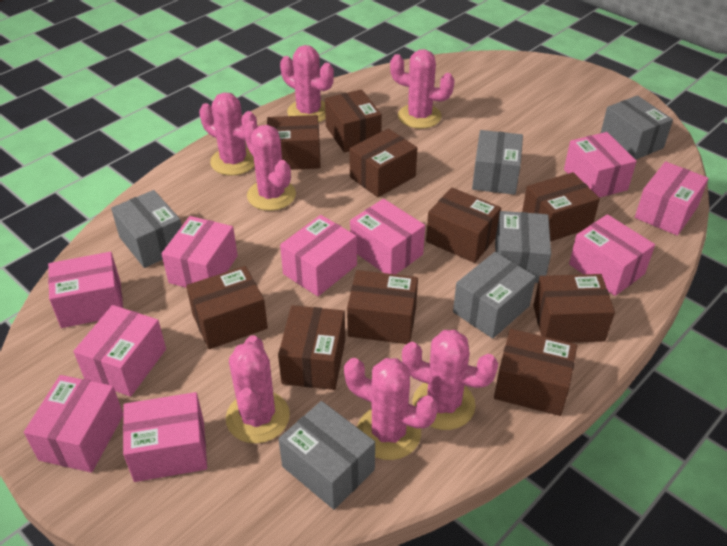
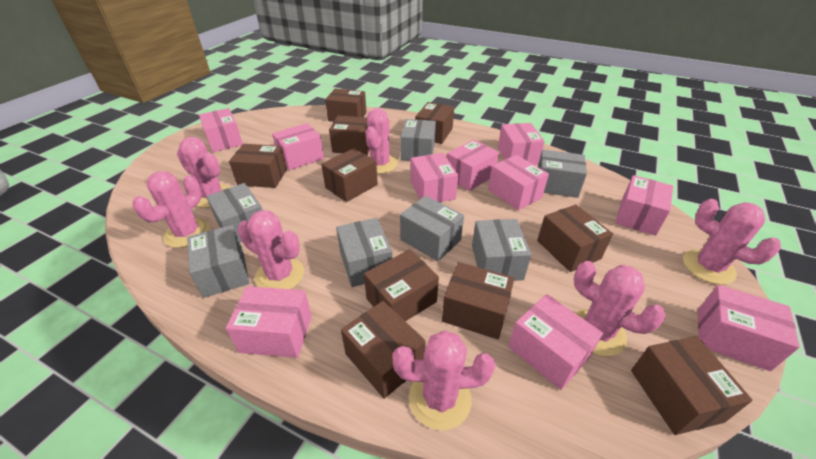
grey box: 6 -> 7

